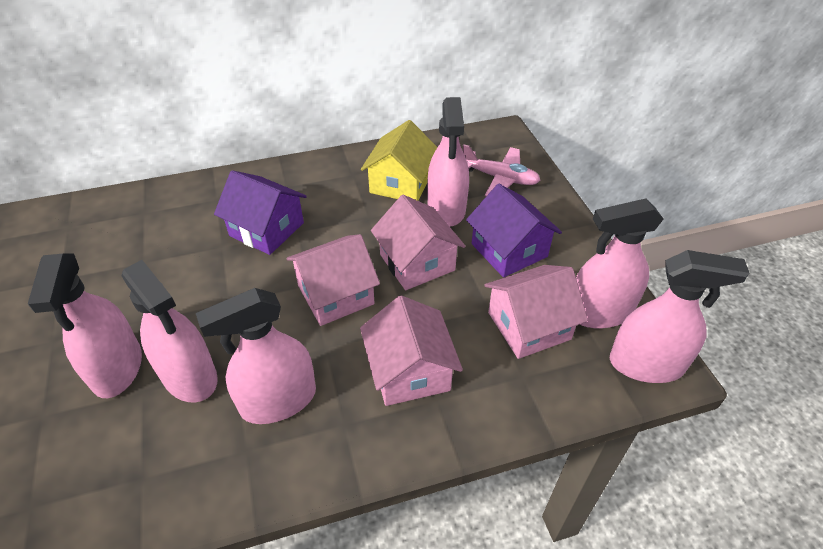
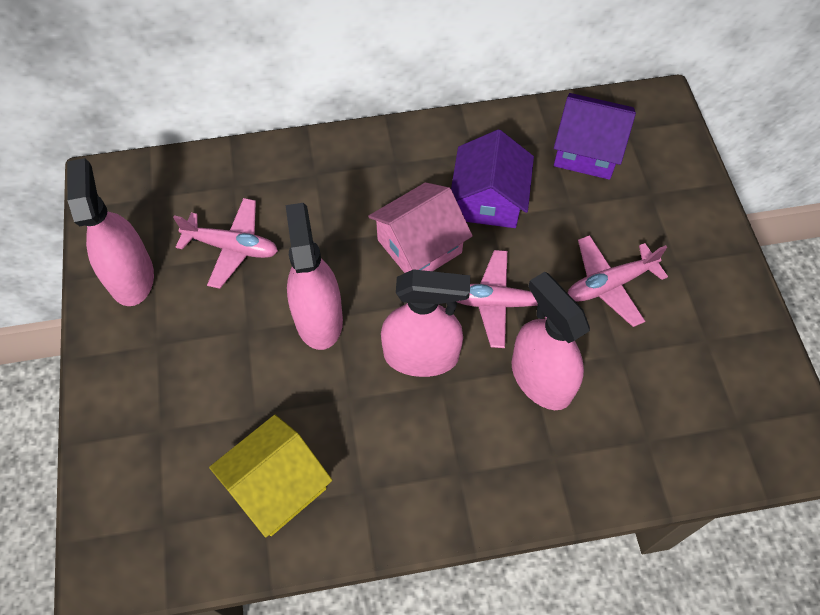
pink house: 4 -> 1
pink plane: 1 -> 3
pink spray bottle: 6 -> 4

